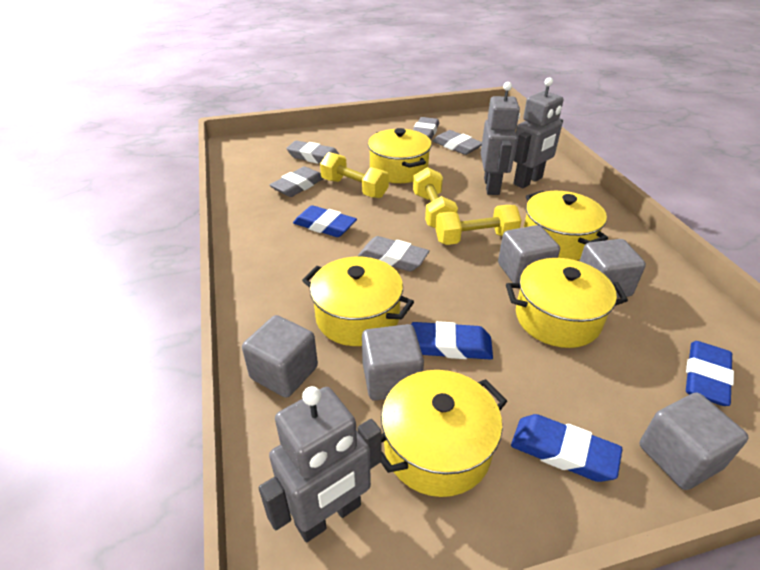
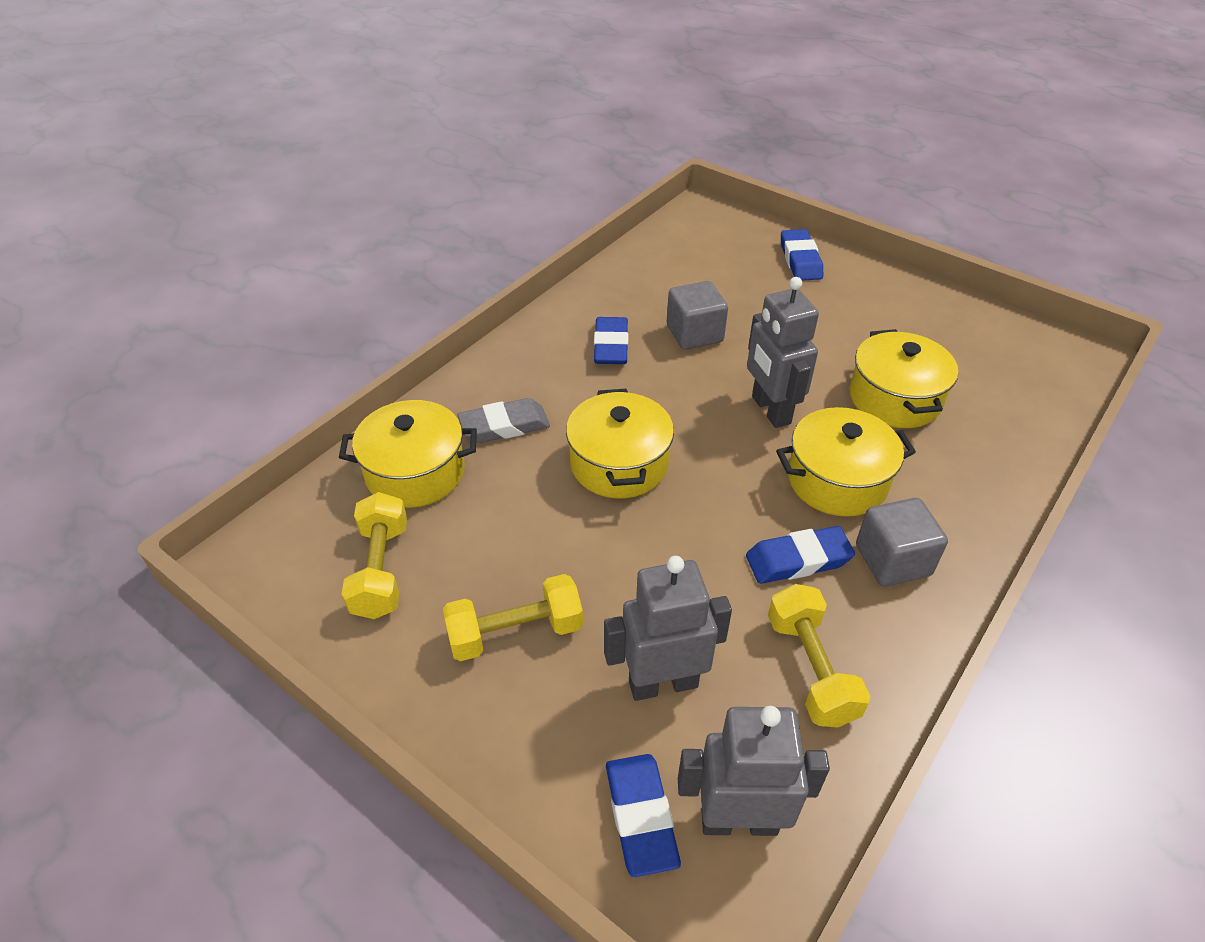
grey cube: 5 -> 2
grey eraser: 5 -> 1
yellow pot: 5 -> 4

